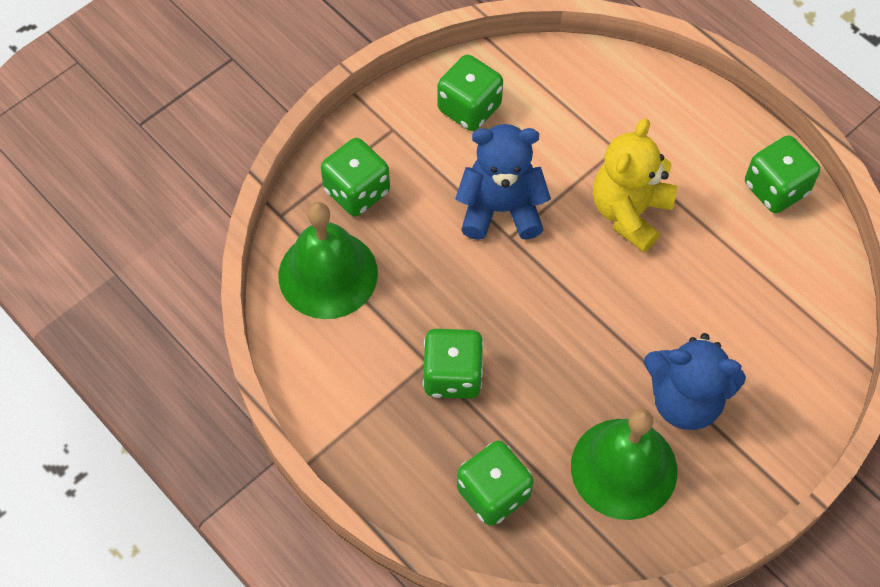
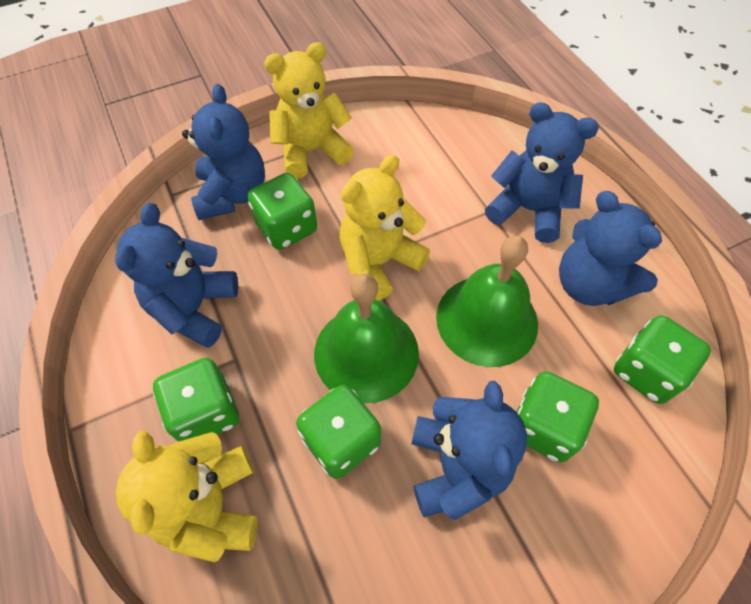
blue teddy bear: 2 -> 5
yellow teddy bear: 1 -> 3

